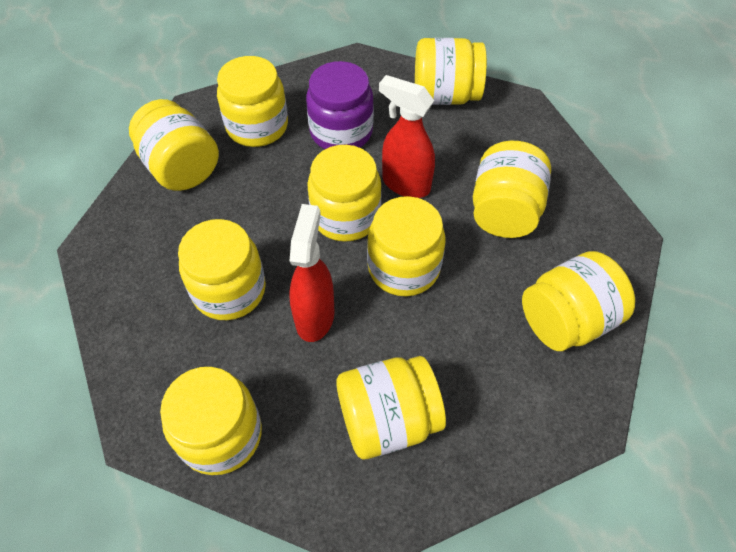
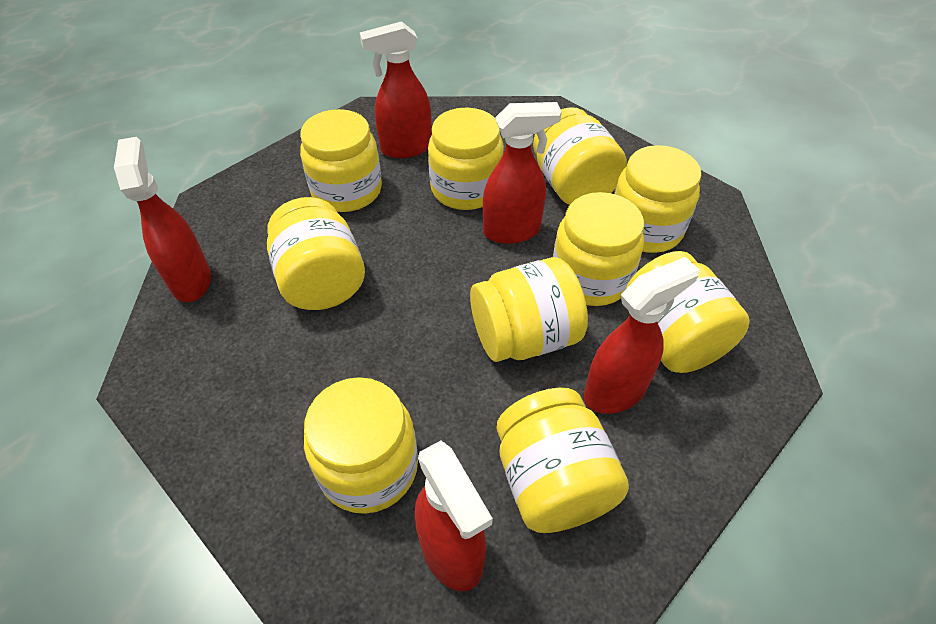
purple jar: 1 -> 0
red spray bottle: 2 -> 5

